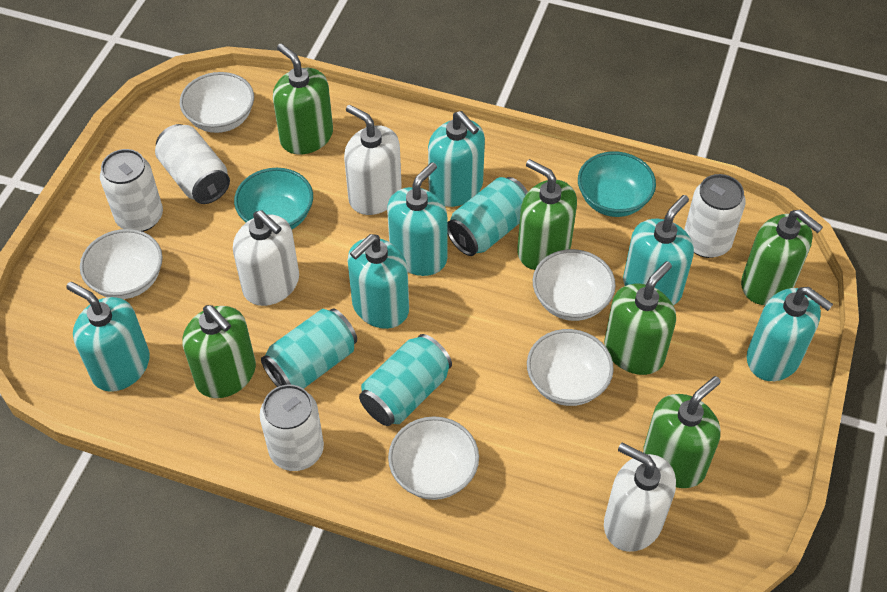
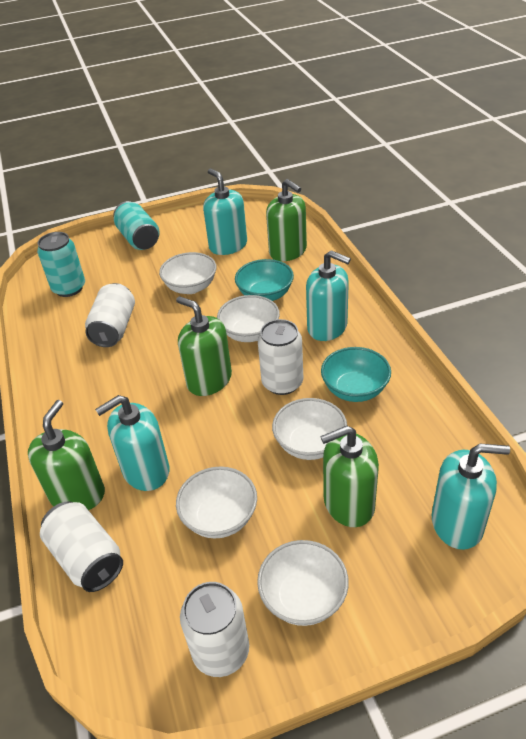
green soap dispenser: 6 -> 4
turquoise can: 3 -> 2
turquoise soap dispenser: 6 -> 4
white soap dispenser: 3 -> 0

